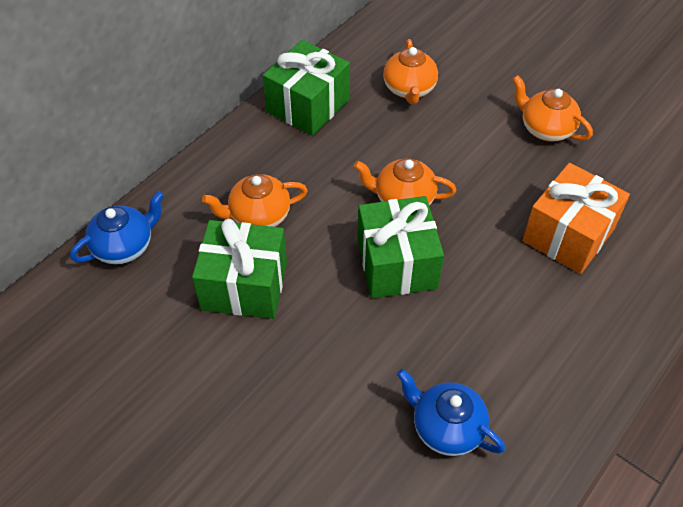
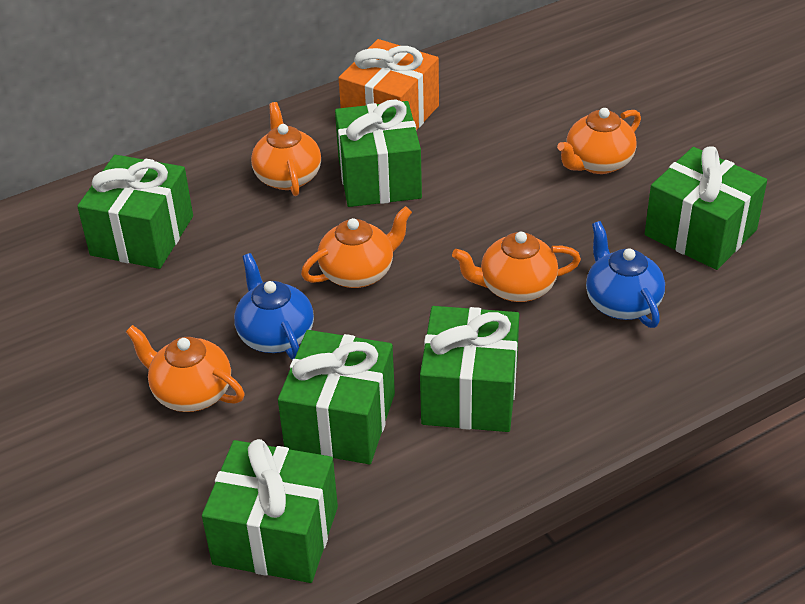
green gift: 3 -> 6
orange teapot: 4 -> 5

